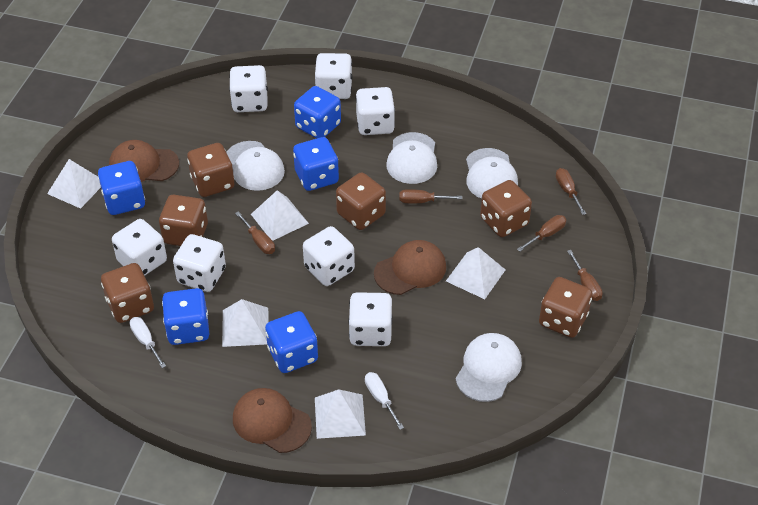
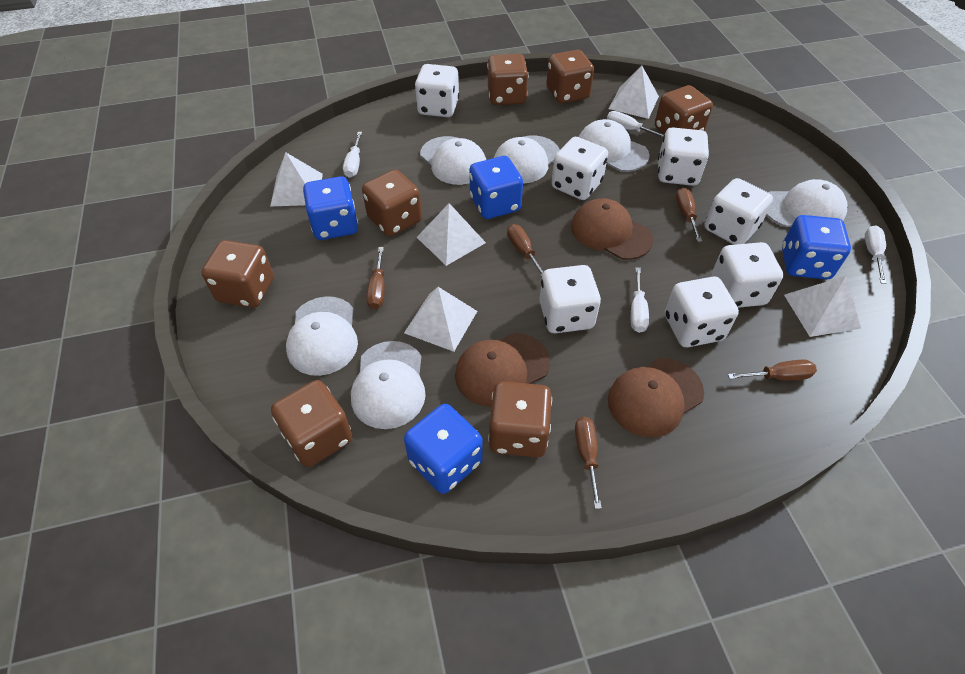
blue dice: 5 -> 4
brown dice: 6 -> 7
white cap: 4 -> 6
white screwdriver: 2 -> 4

